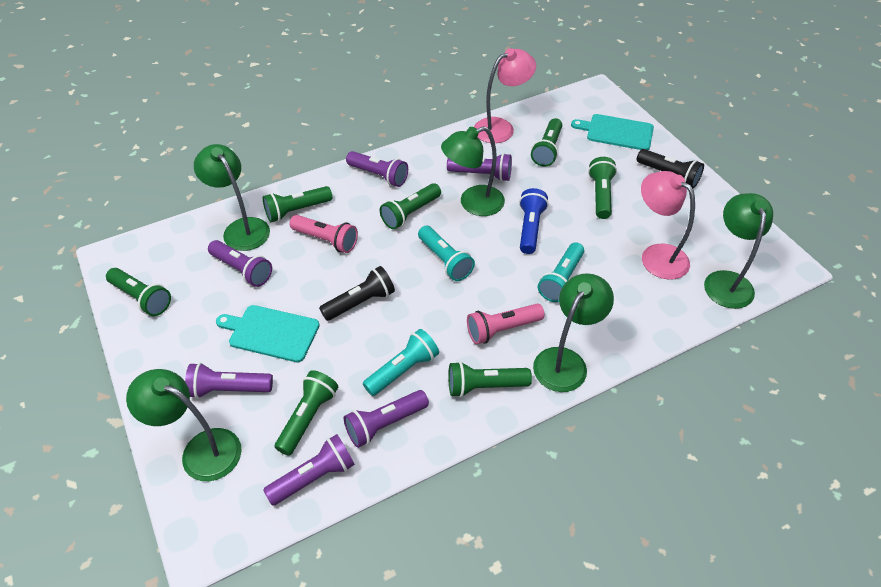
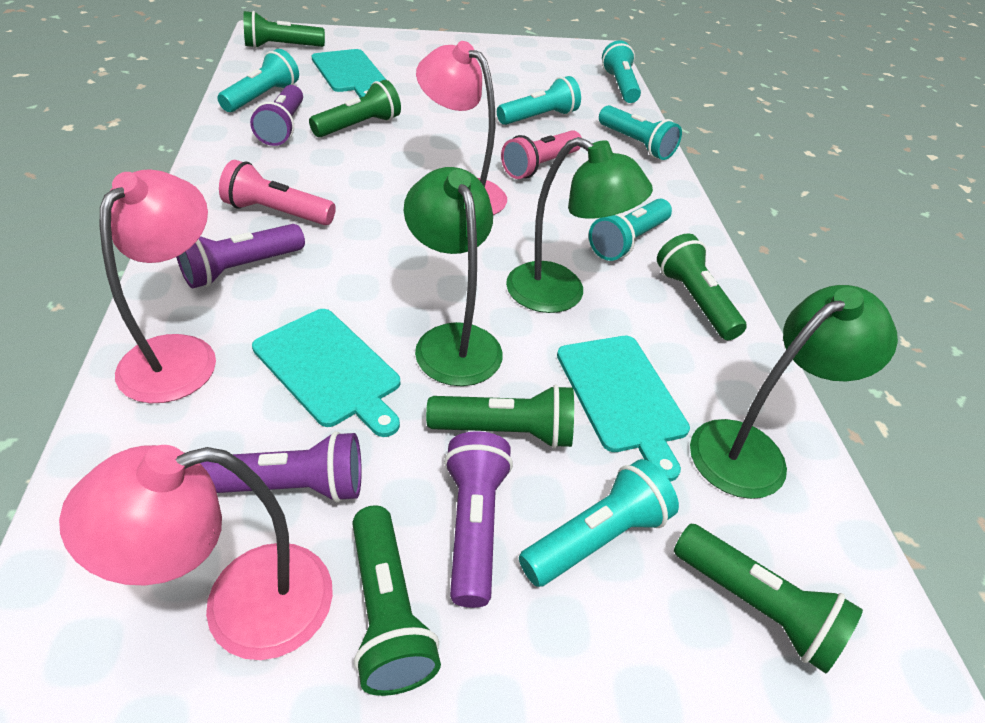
black flashlight: 2 -> 0
blue flashlight: 1 -> 0
green flashlight: 7 -> 6
green lamp: 5 -> 3
pink lamp: 2 -> 3
purple flashlight: 6 -> 4
turquoise cutting board: 2 -> 3
turquoise flashlight: 3 -> 6

